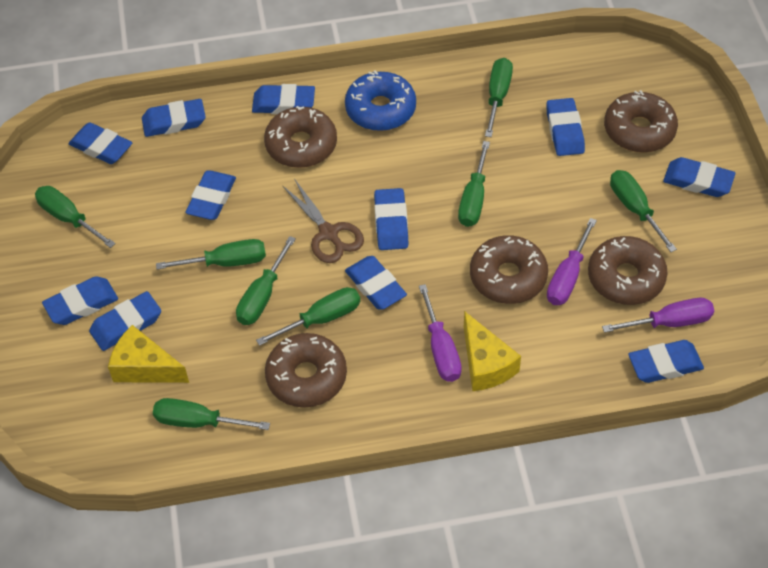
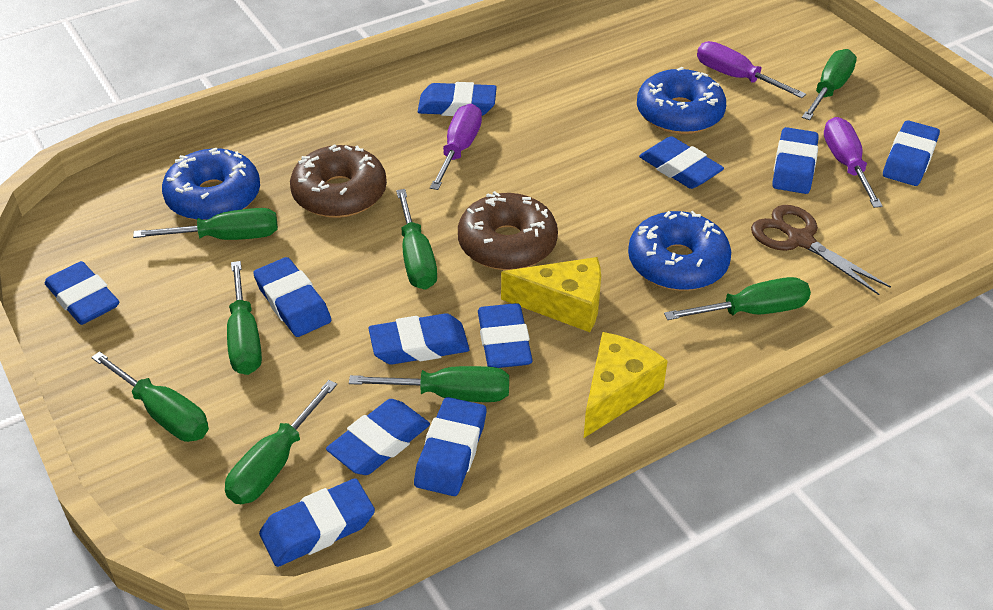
blue donut: 1 -> 3
brown donut: 5 -> 2

